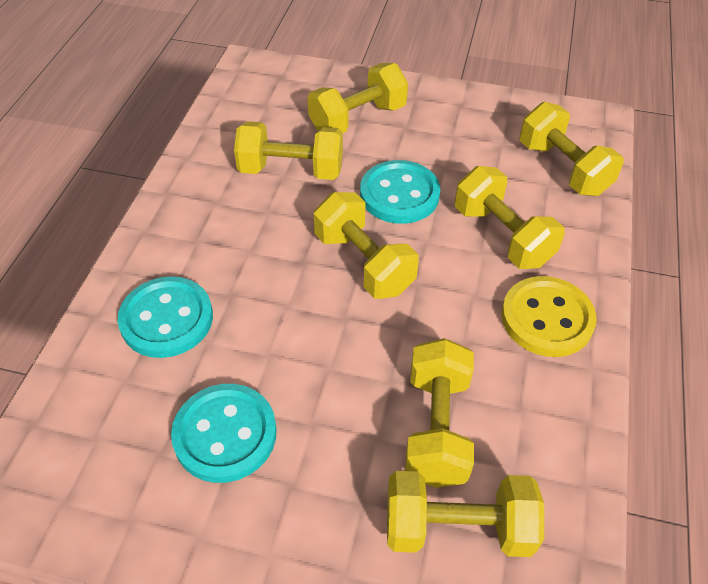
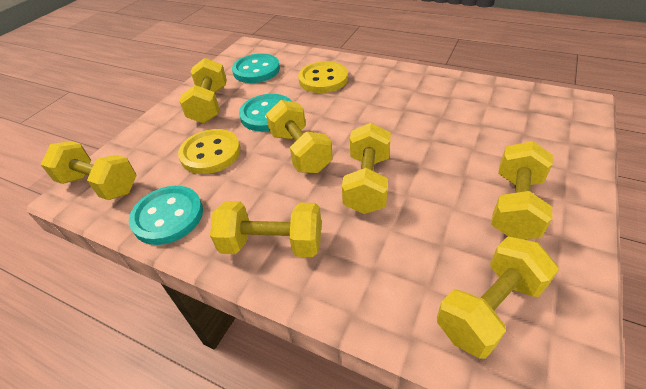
yellow button: 1 -> 2

